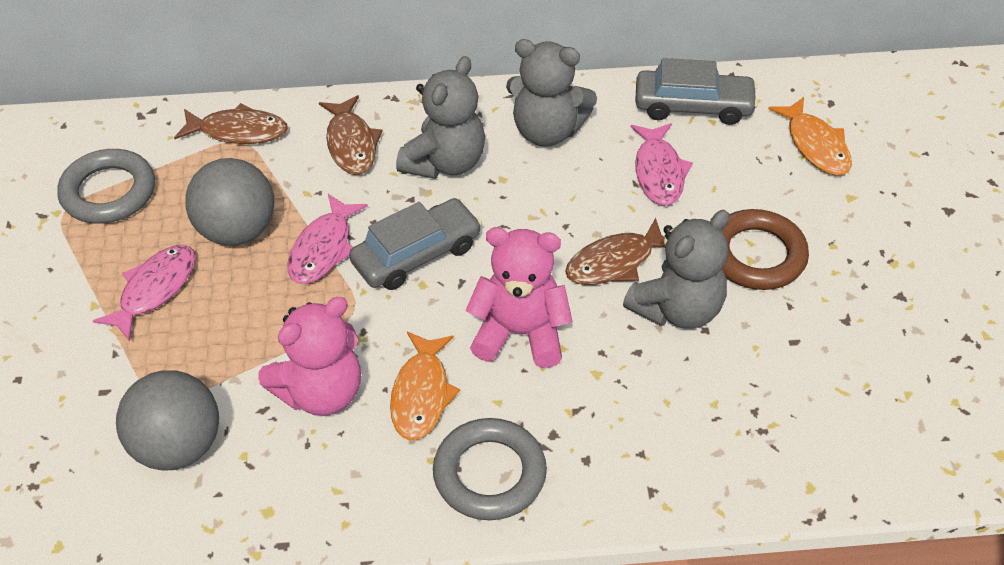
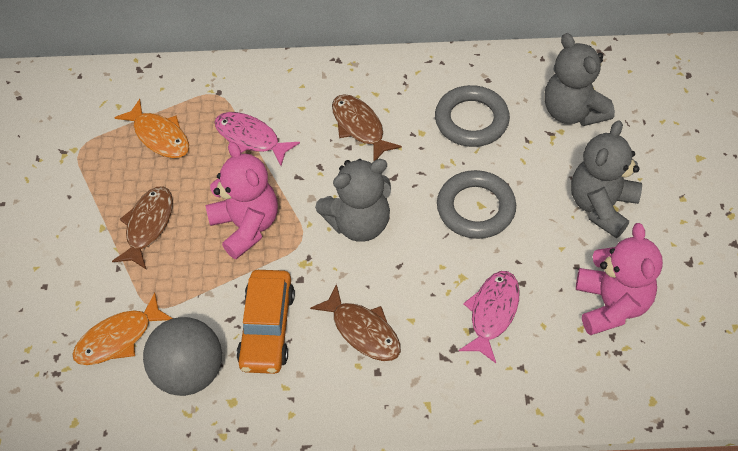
brown ring: 1 -> 0
grey ball: 2 -> 1
grey car: 2 -> 0
orange car: 0 -> 1
pink fish: 3 -> 2

